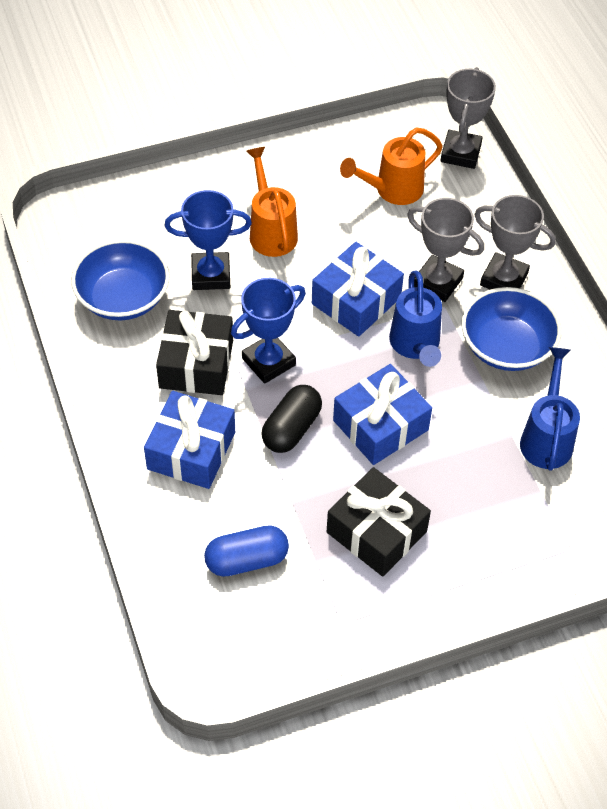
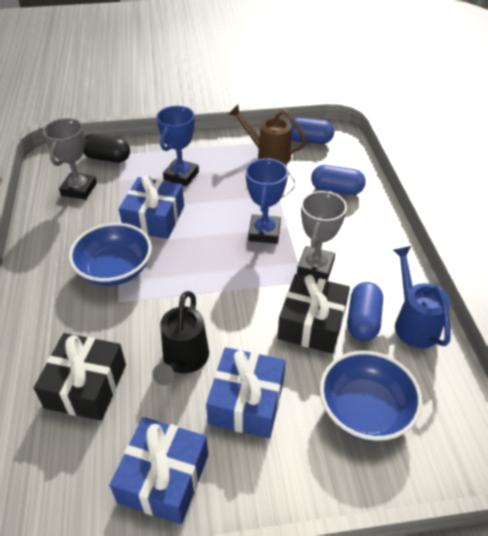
black watering can: 0 -> 1
blue capsule: 1 -> 3
blue watering can: 2 -> 1
brown watering can: 0 -> 1
grey trophy: 3 -> 2
orange watering can: 2 -> 0

